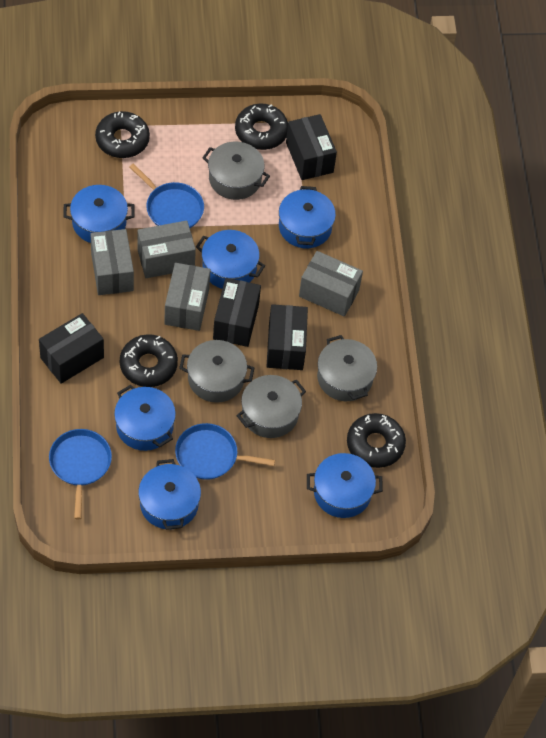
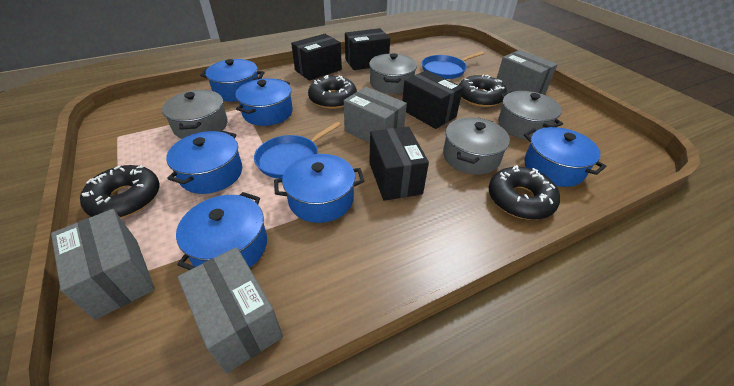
blue pan: 3 -> 2

